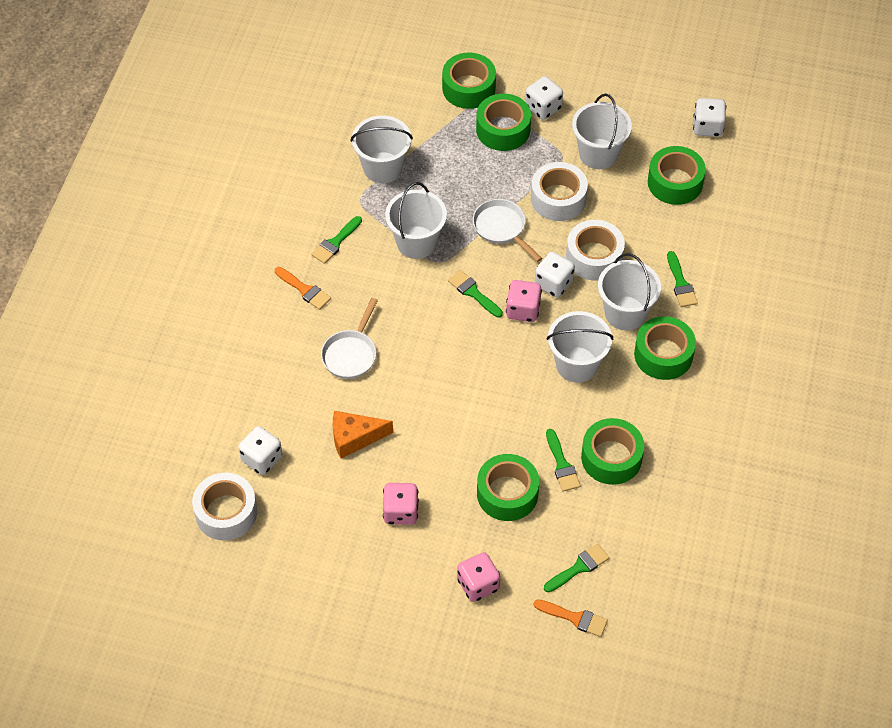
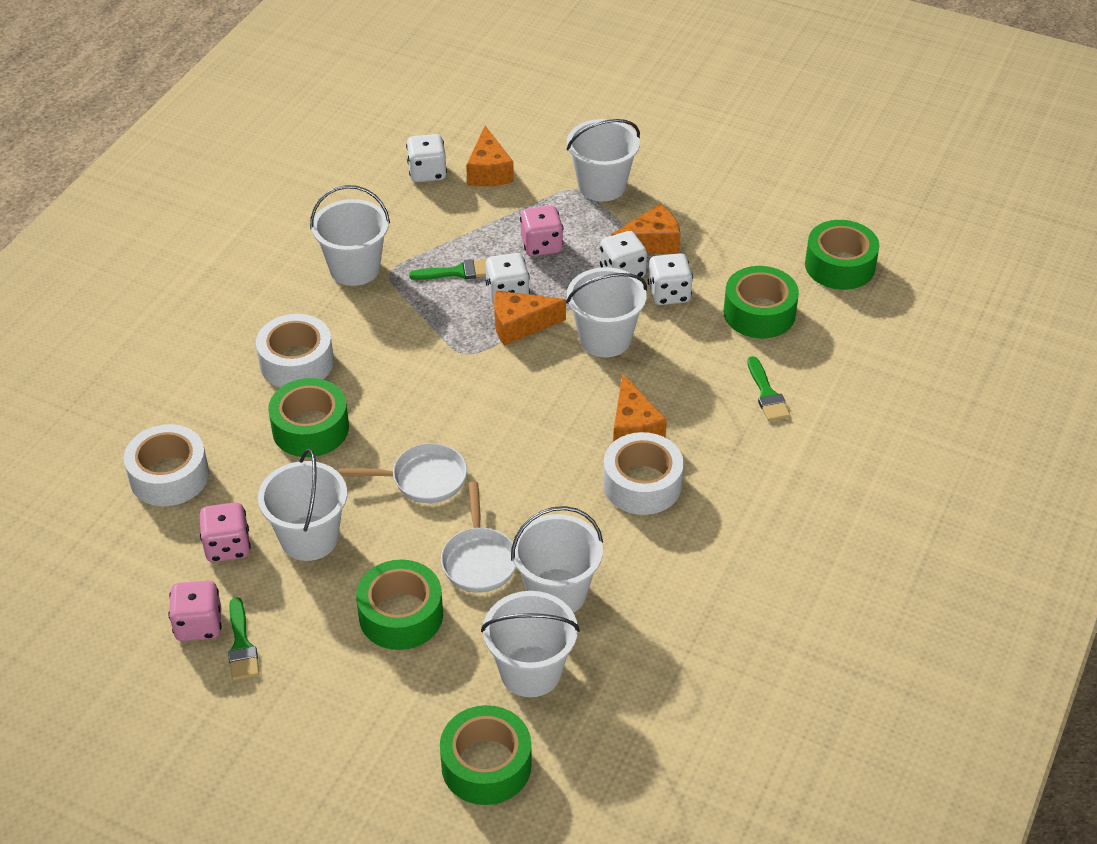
green brush: 5 -> 3
green tape: 6 -> 5
orange brush: 2 -> 0
orange cheese: 1 -> 4
white bucket: 5 -> 6

